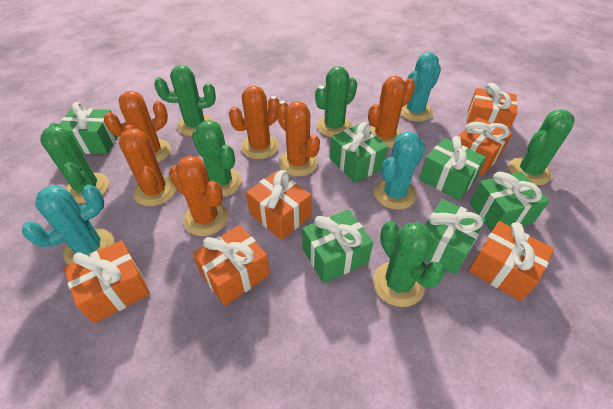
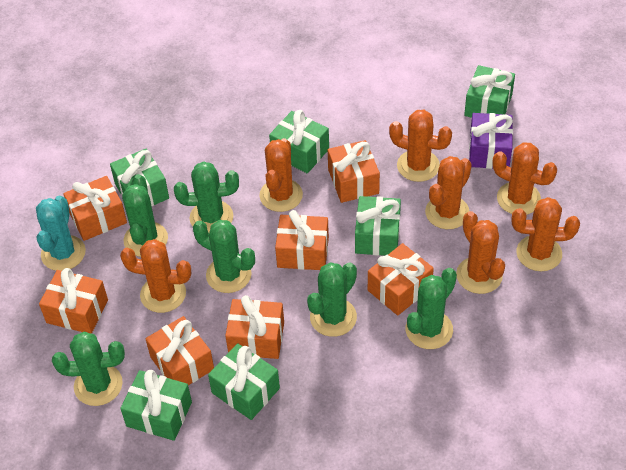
orange cactus: 6 -> 7
orange gift: 6 -> 7
purple gift: 0 -> 1
turquoise cactus: 3 -> 1

